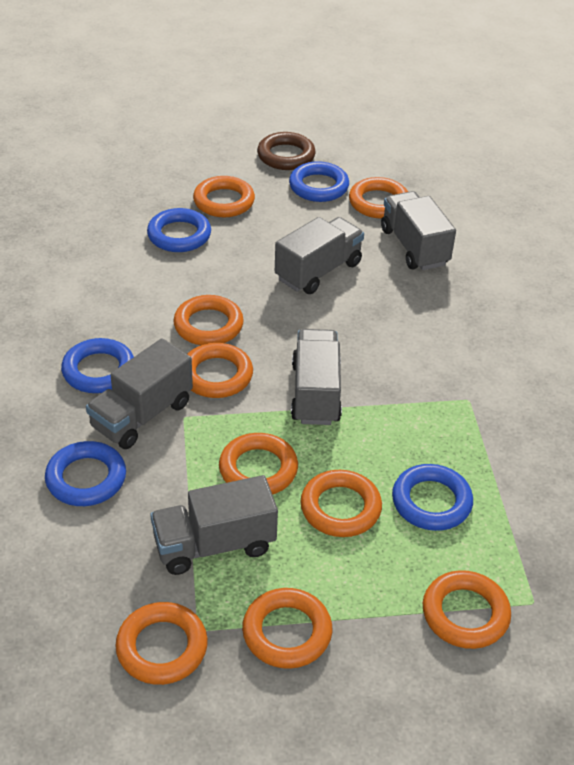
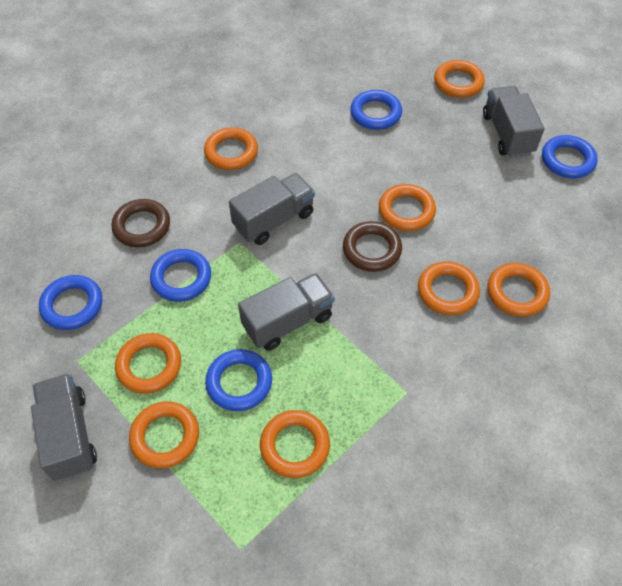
brown ring: 1 -> 2
grey truck: 5 -> 4
orange ring: 9 -> 8

